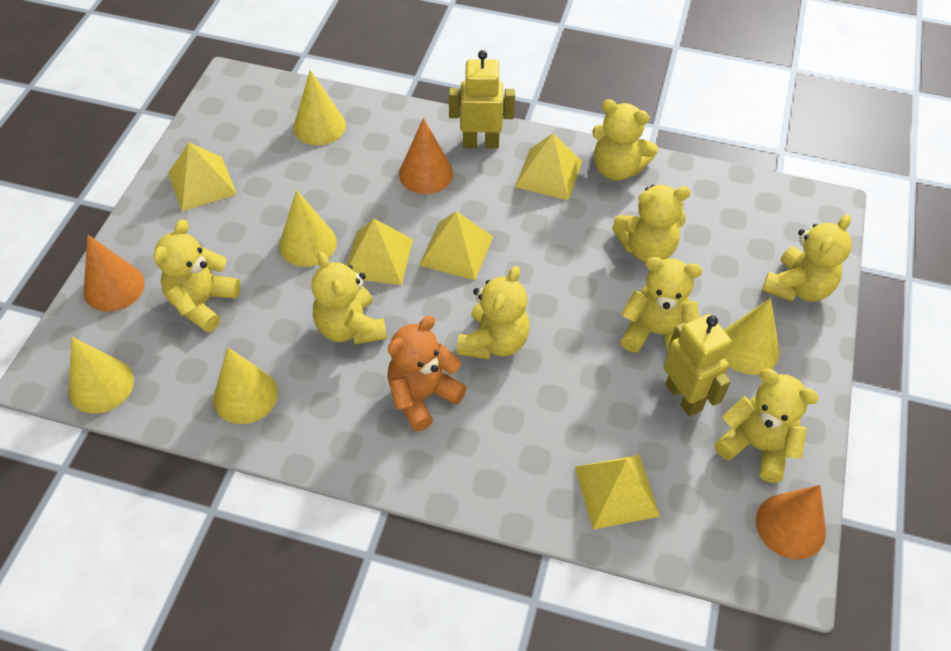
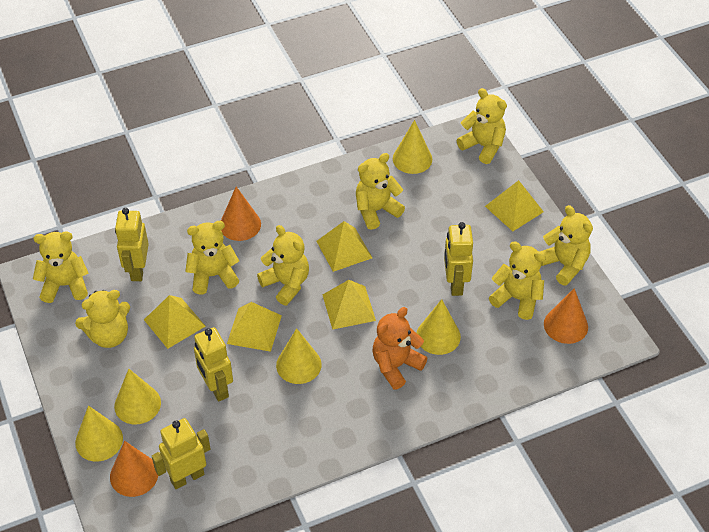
yellow robot: 2 -> 4

